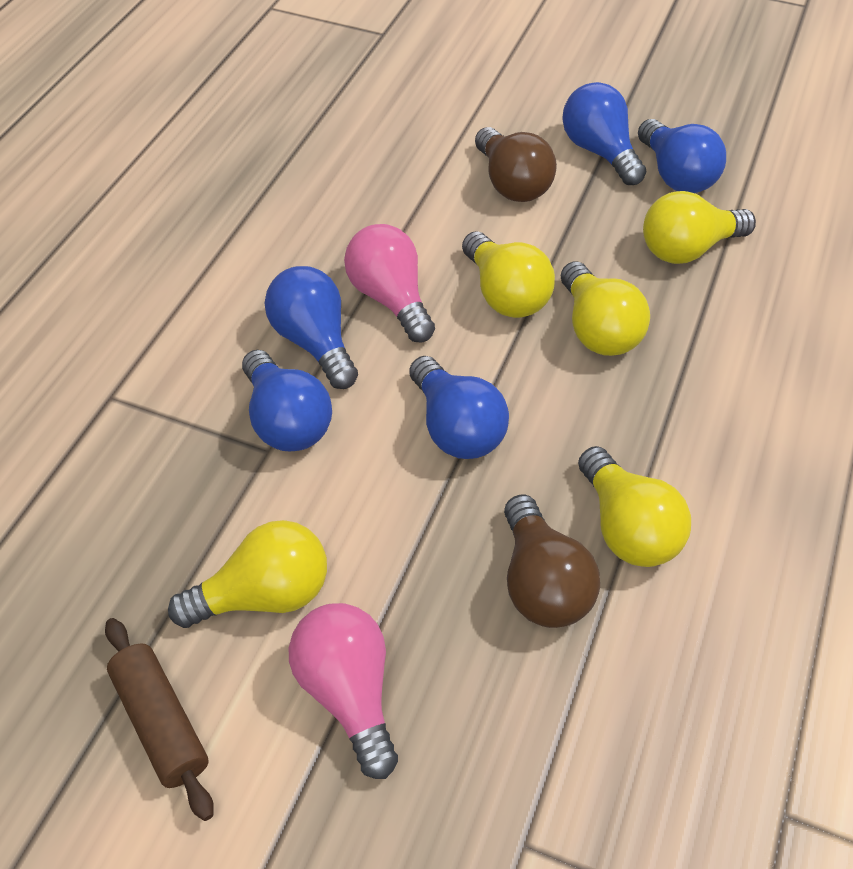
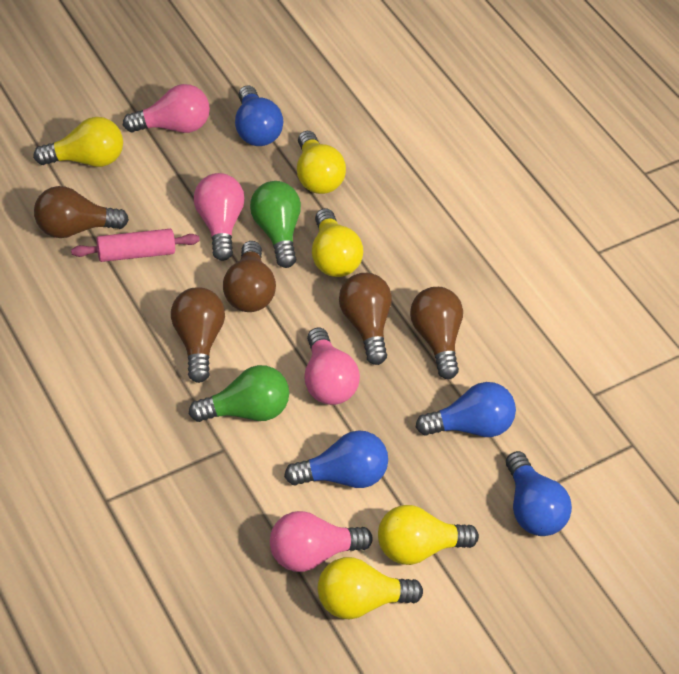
blue light bulb: 5 -> 4
brown light bulb: 2 -> 5
brown rolling pin: 1 -> 0
green light bulb: 0 -> 2
pink light bulb: 2 -> 4
pink rolling pin: 0 -> 1

